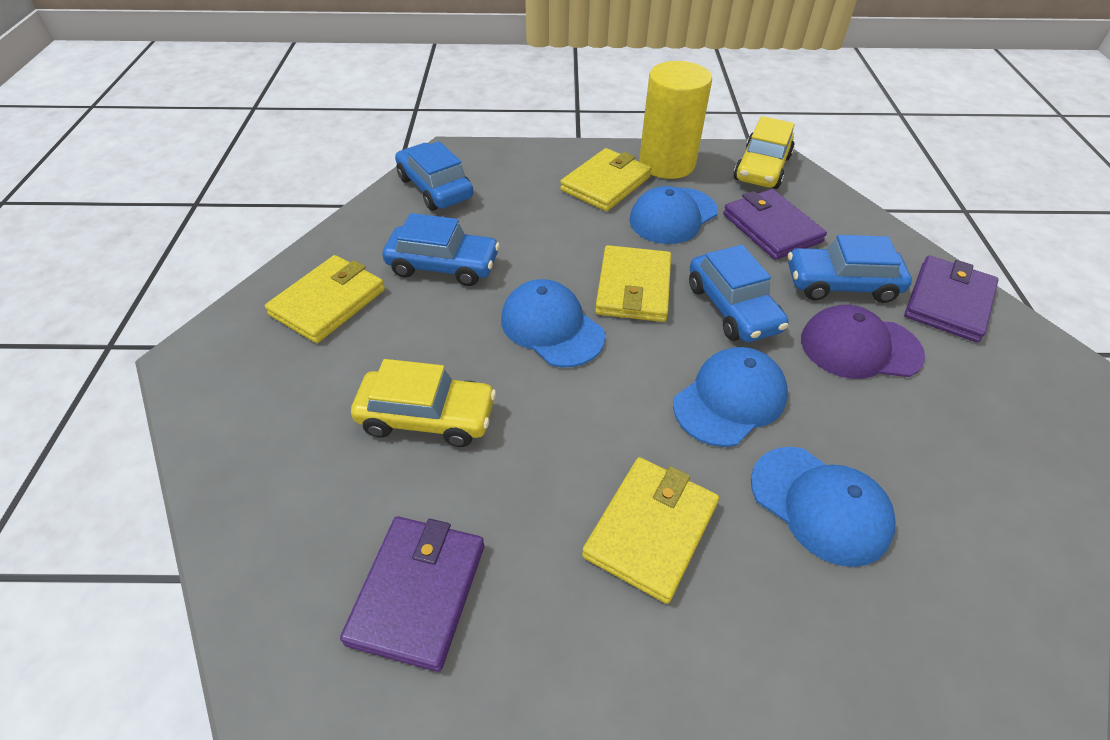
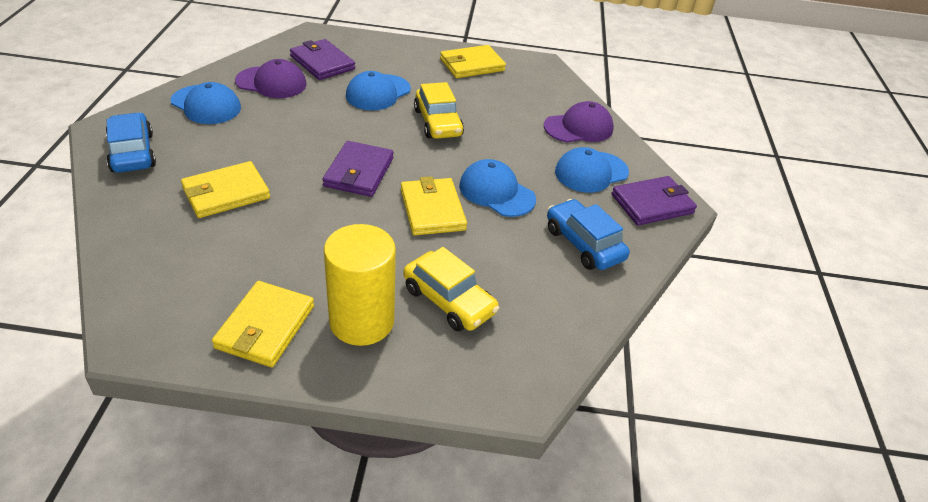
blue car: 4 -> 2
purple cap: 1 -> 2

